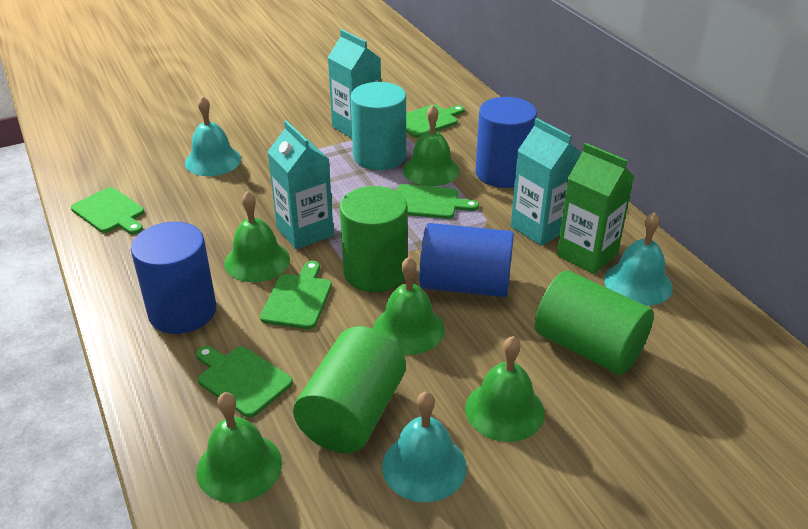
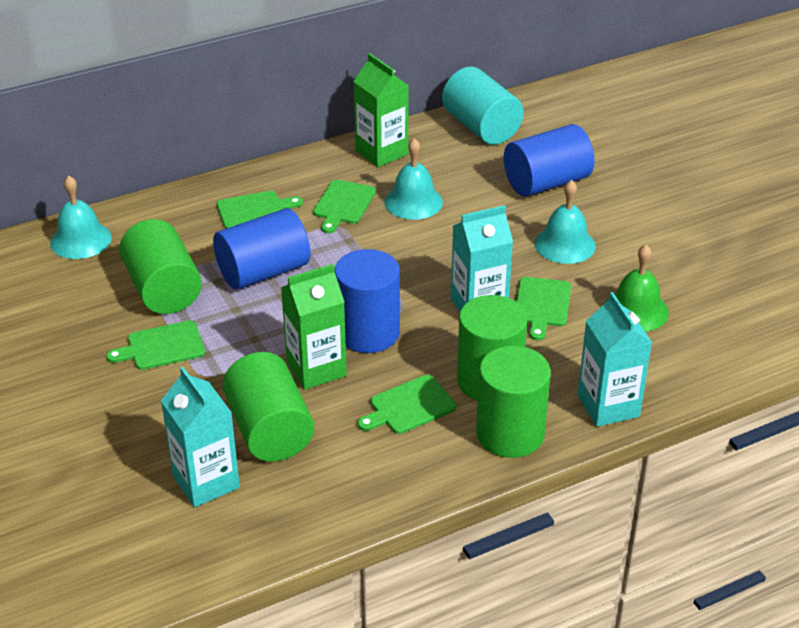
green bell: 5 -> 1
green carton: 1 -> 2
green cylinder: 3 -> 4

